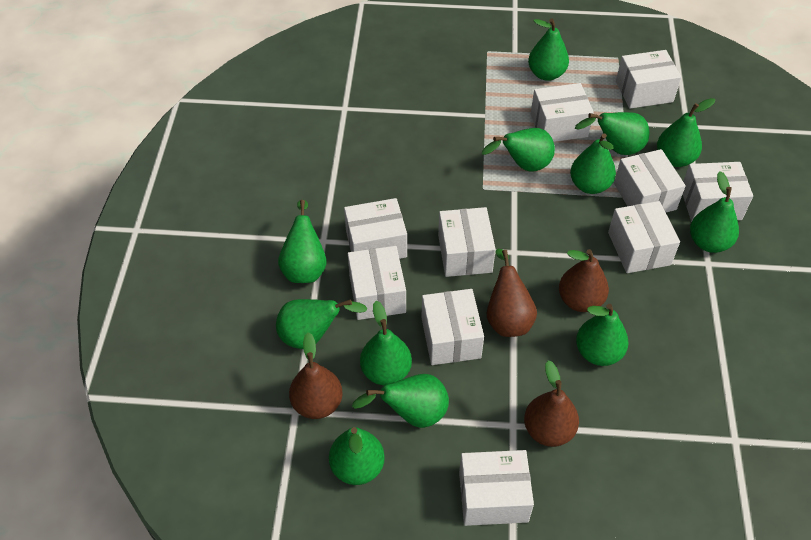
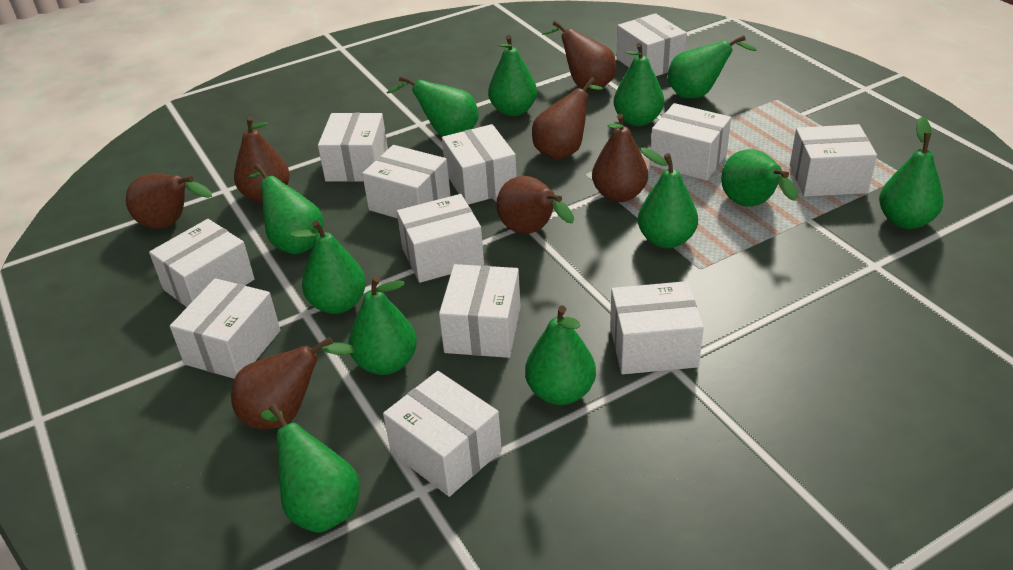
brown pear: 4 -> 7
white box: 10 -> 12

